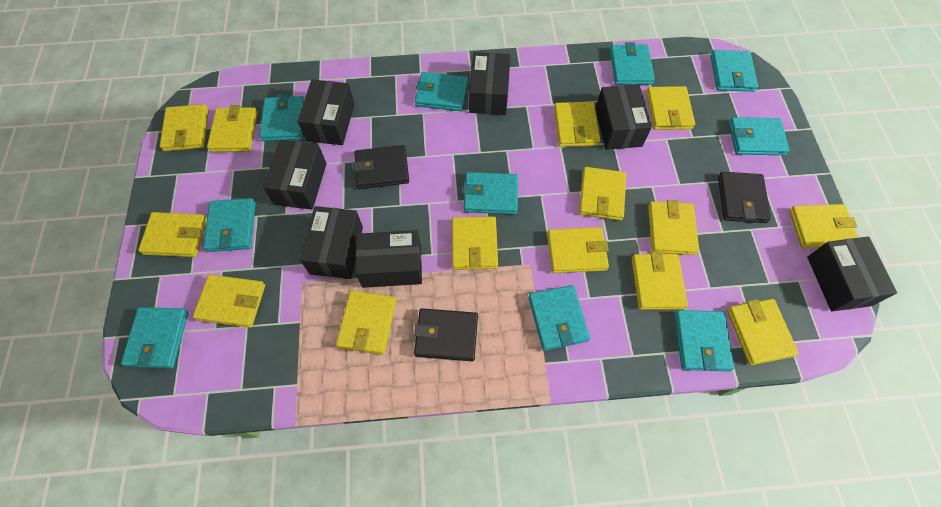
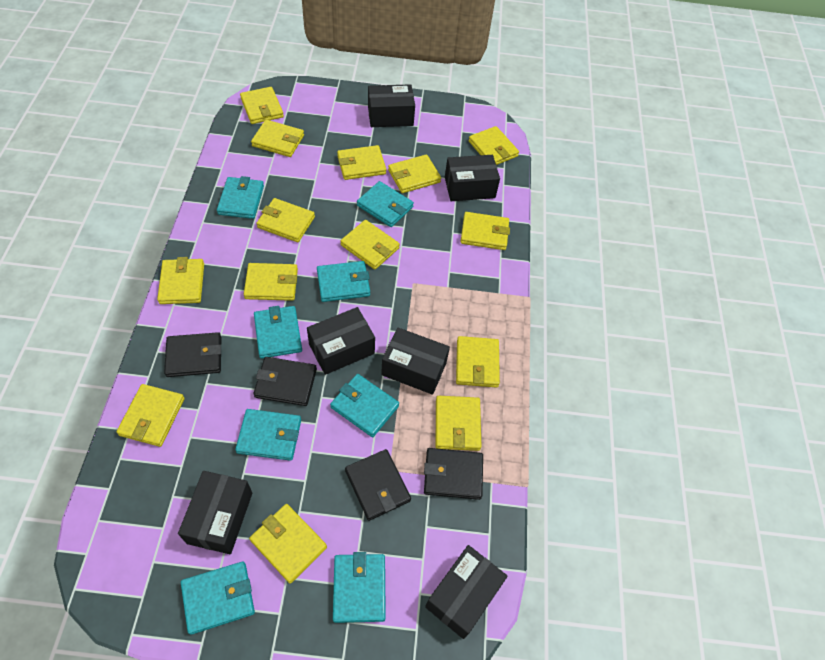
black box: 7 -> 6
black wallet: 3 -> 4
turquoise wallet: 10 -> 8

